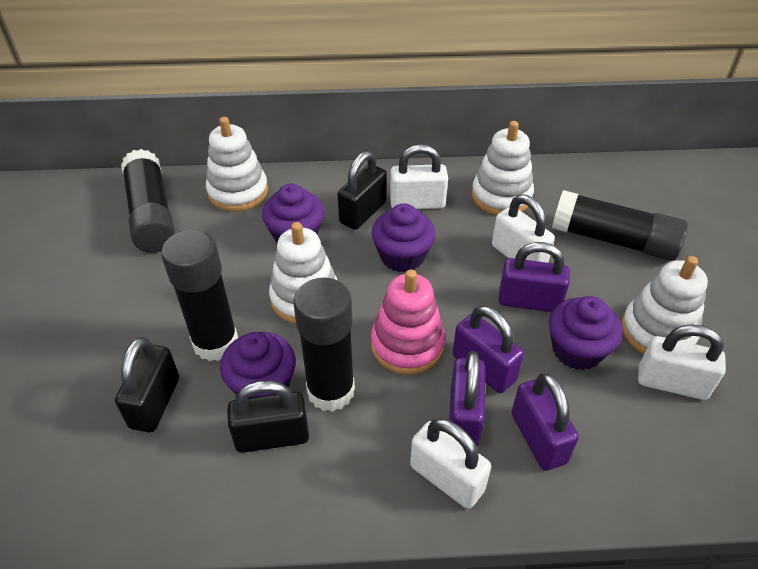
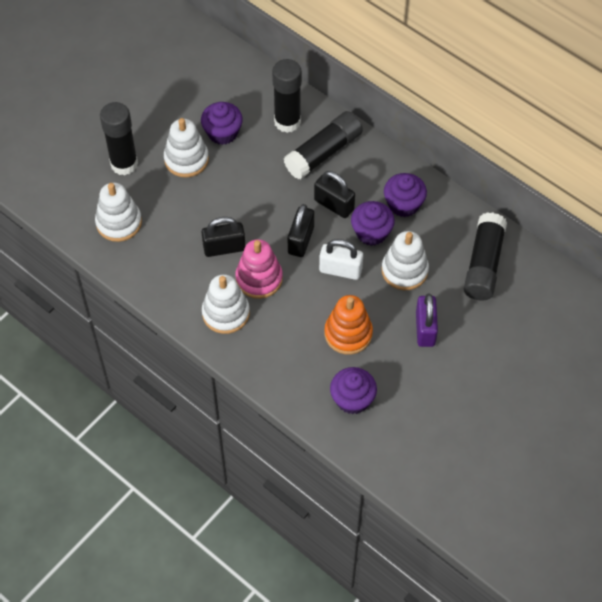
orange stacking toy: 0 -> 1
purple padlock: 4 -> 1
white padlock: 4 -> 1

